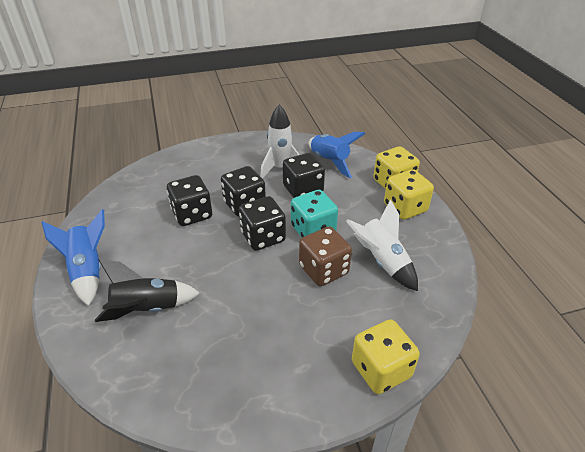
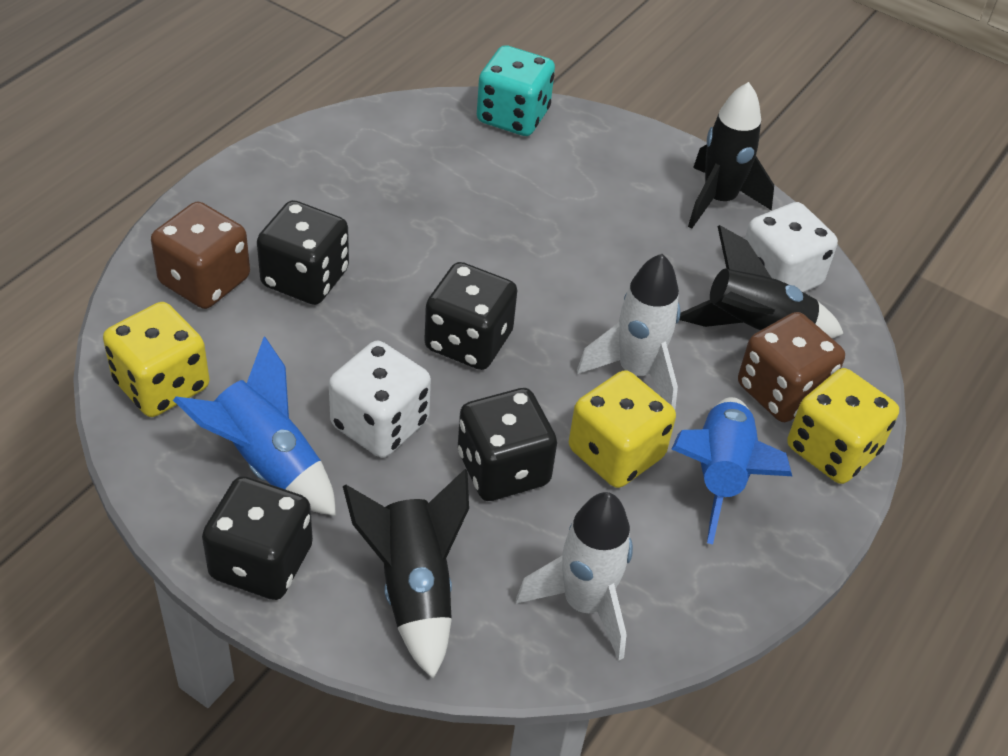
black rocket: 1 -> 3
brown dice: 1 -> 2
white dice: 0 -> 2

